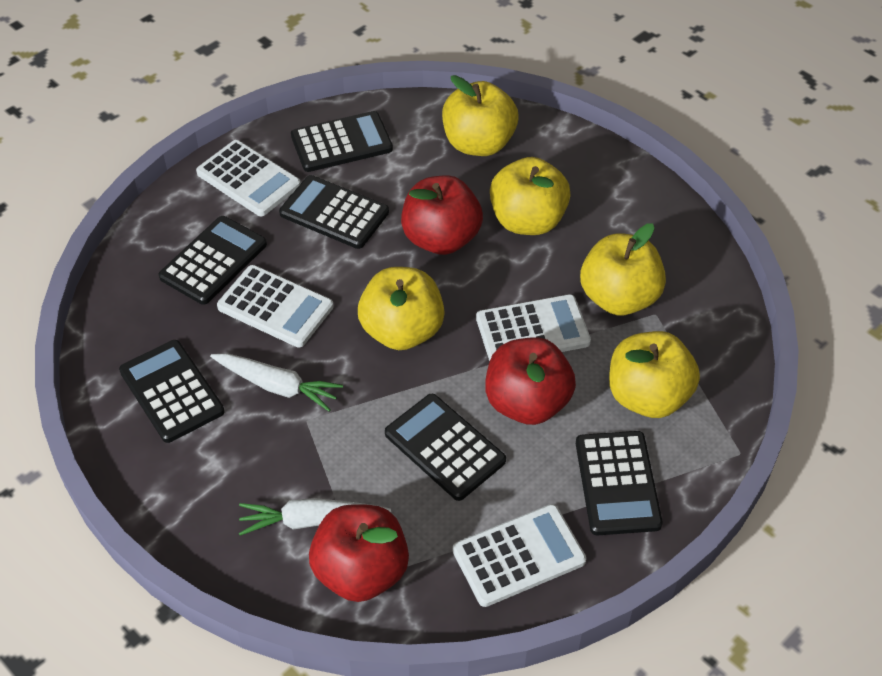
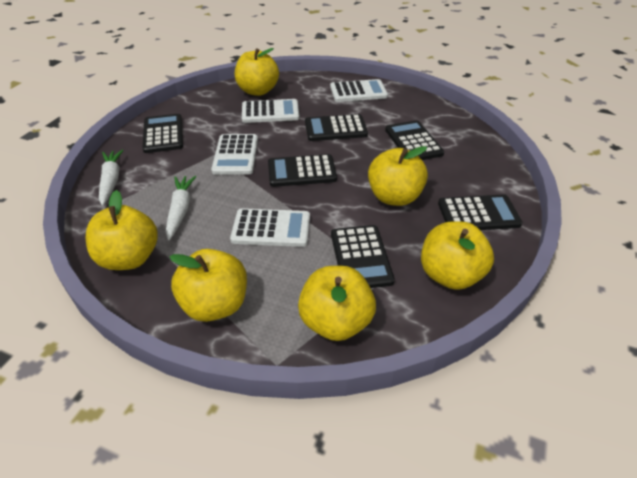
red apple: 3 -> 0
yellow apple: 5 -> 6

